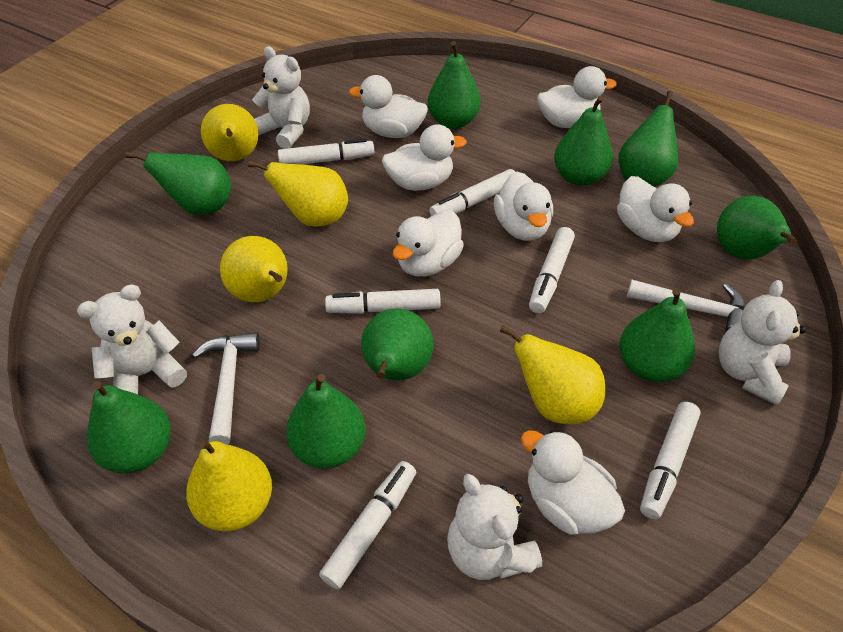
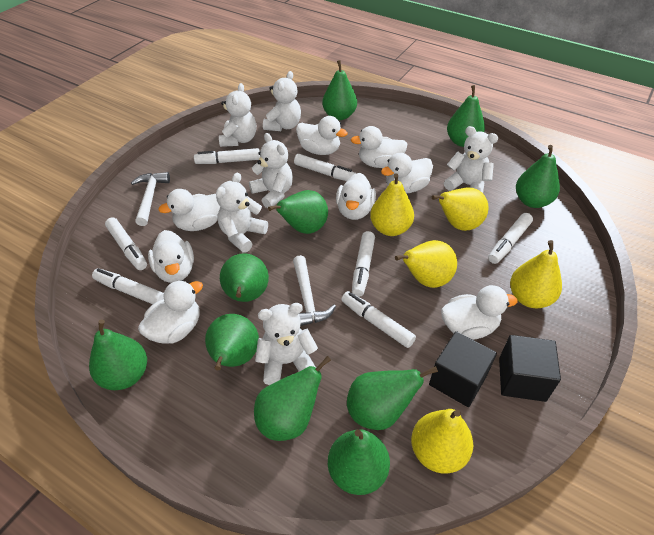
black cube: 0 -> 2
green pear: 9 -> 10
white duck: 7 -> 8
white marker: 6 -> 7
white teddy bear: 4 -> 6

